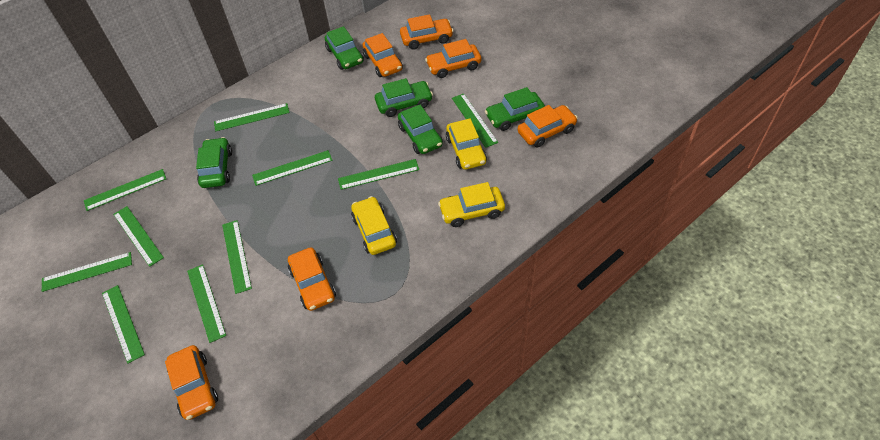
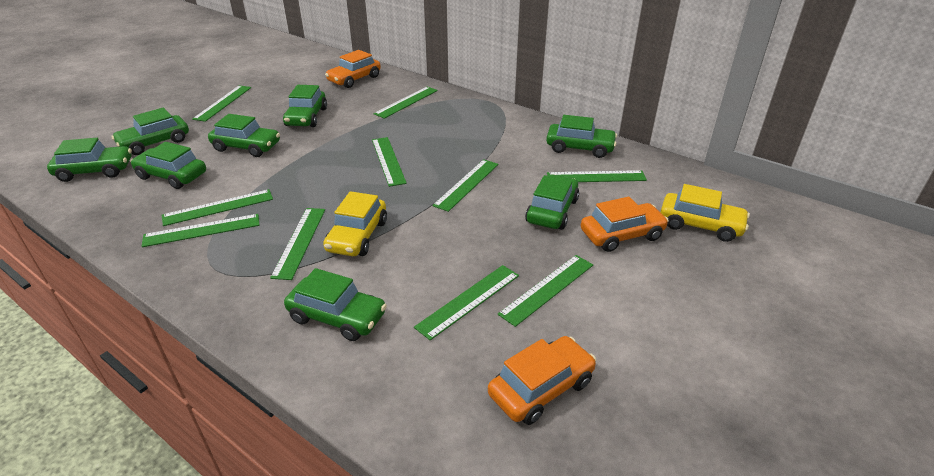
green car: 5 -> 8
orange car: 6 -> 3
yellow car: 3 -> 2

